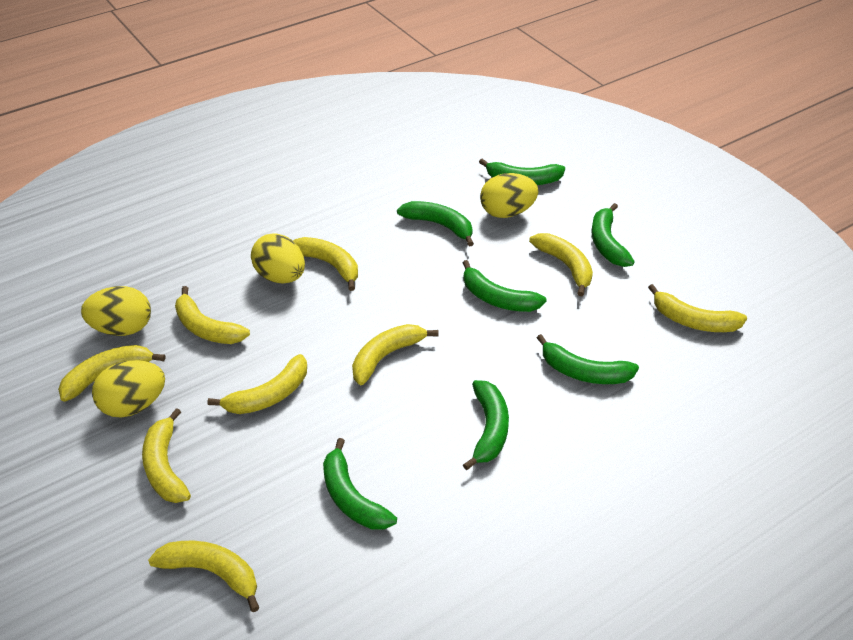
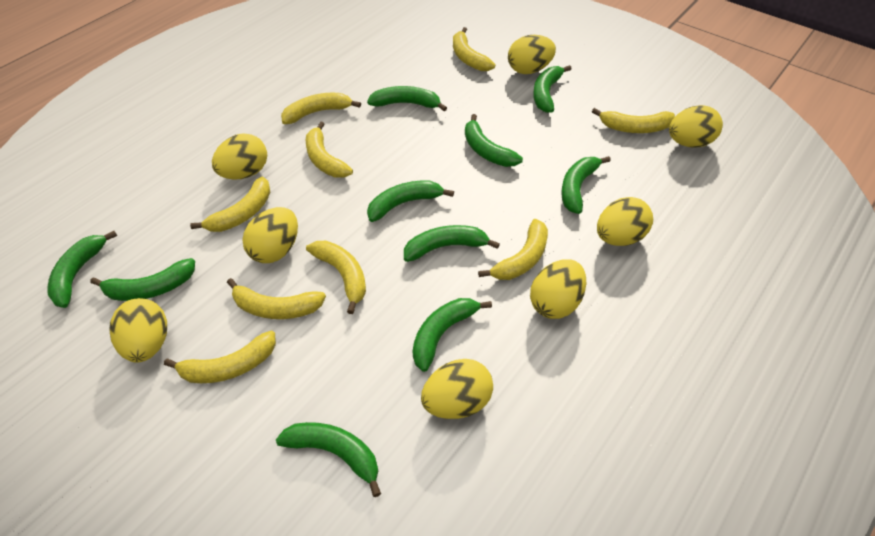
green banana: 7 -> 10
yellow egg: 4 -> 8

